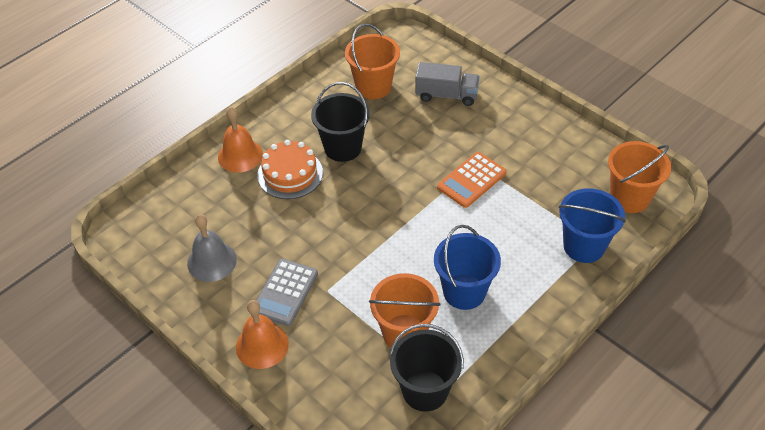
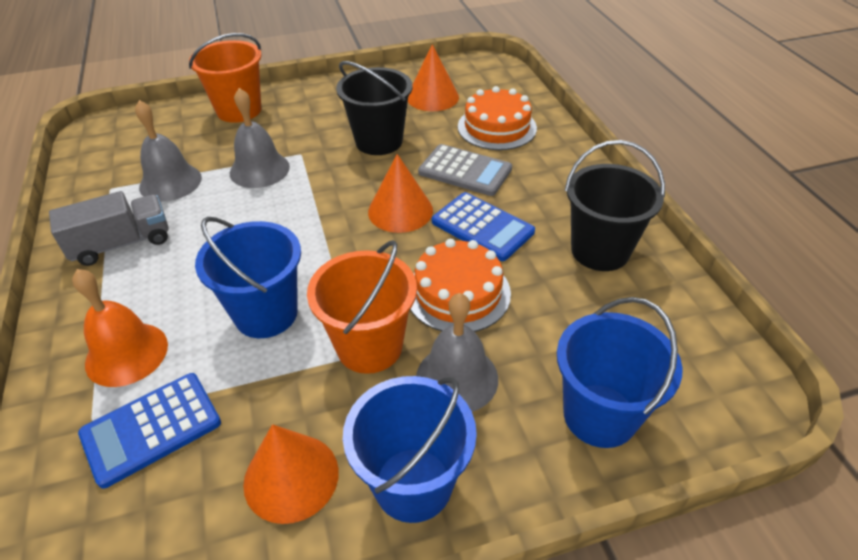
blue bucket: 2 -> 3
blue calculator: 0 -> 2
grey bell: 1 -> 3
orange bell: 2 -> 1
orange bucket: 3 -> 2
orange cake: 1 -> 2
orange calculator: 1 -> 0
orange cone: 0 -> 3

